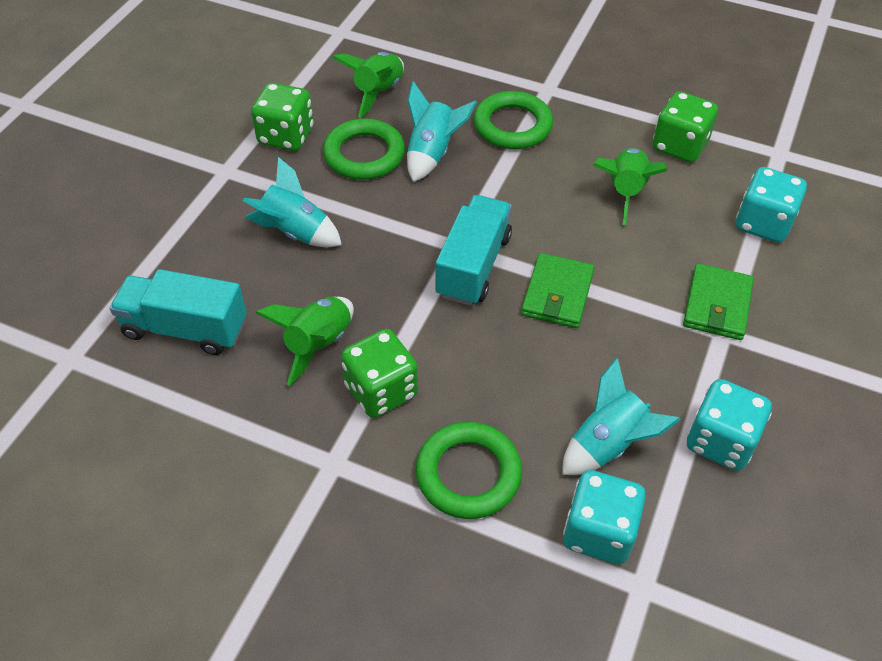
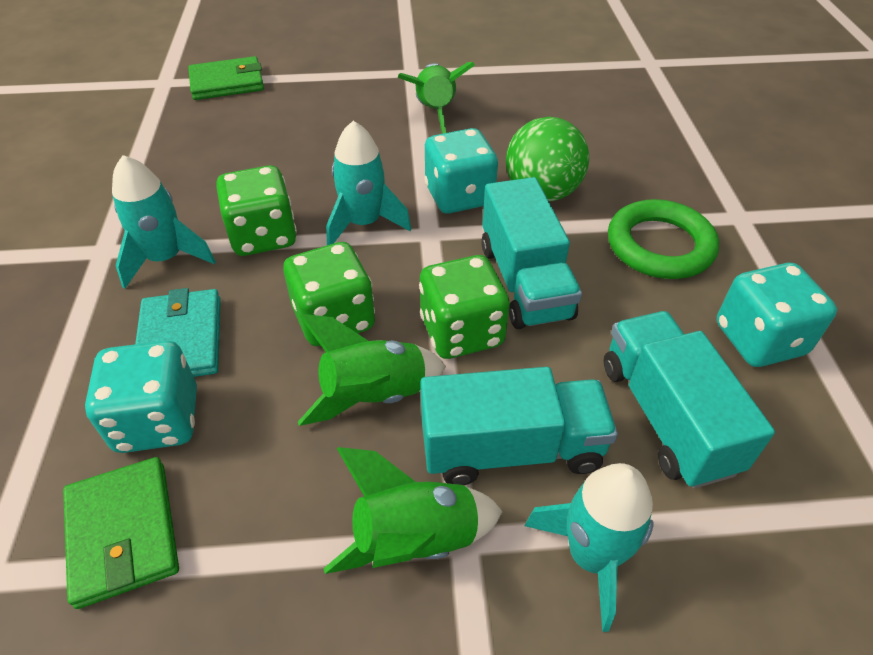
green ball: 0 -> 1
green ring: 3 -> 1
turquoise truck: 2 -> 3
turquoise wallet: 0 -> 1

